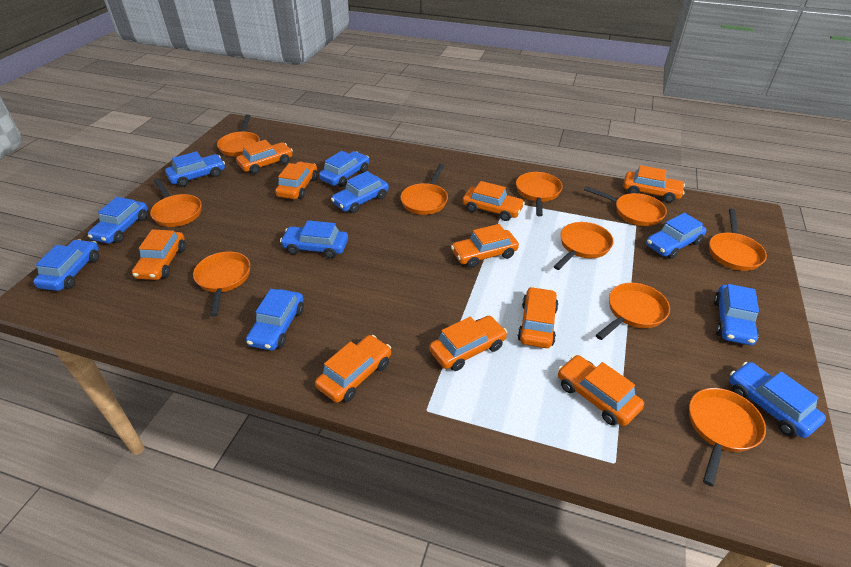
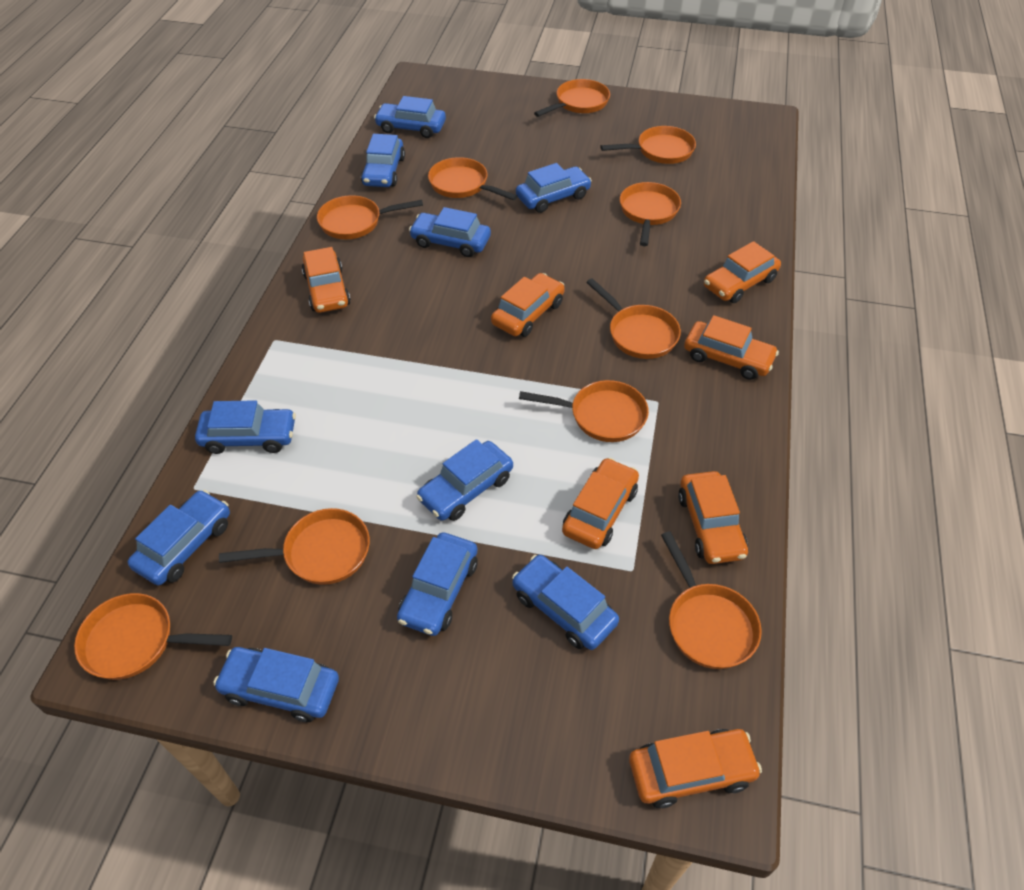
orange car: 10 -> 7

